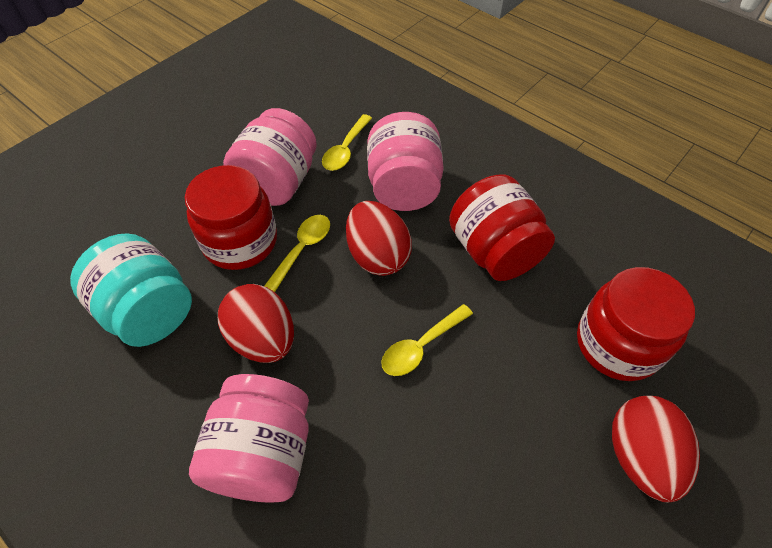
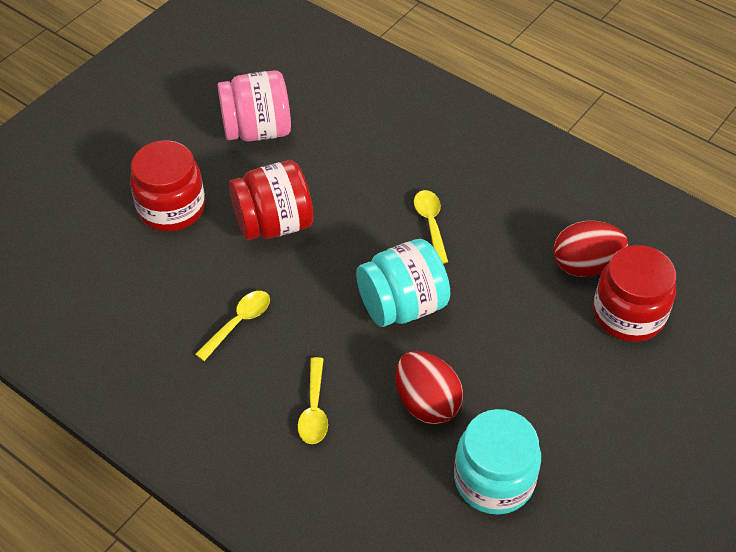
pink jar: 3 -> 1
red egg: 3 -> 2
turquoise jar: 1 -> 2

